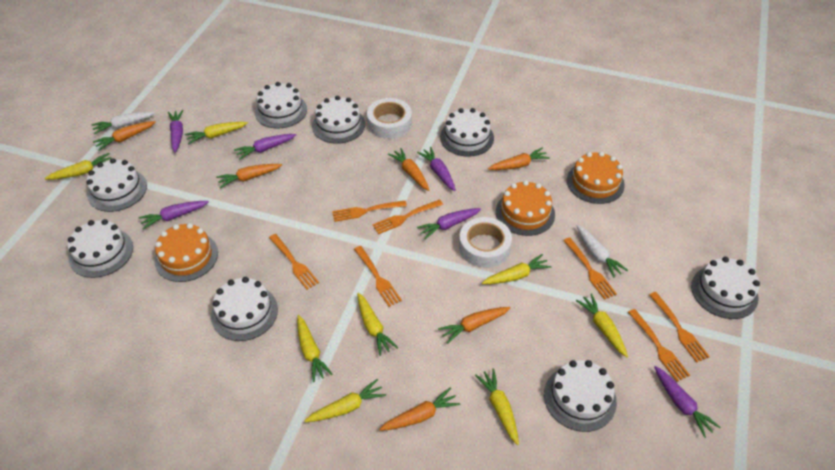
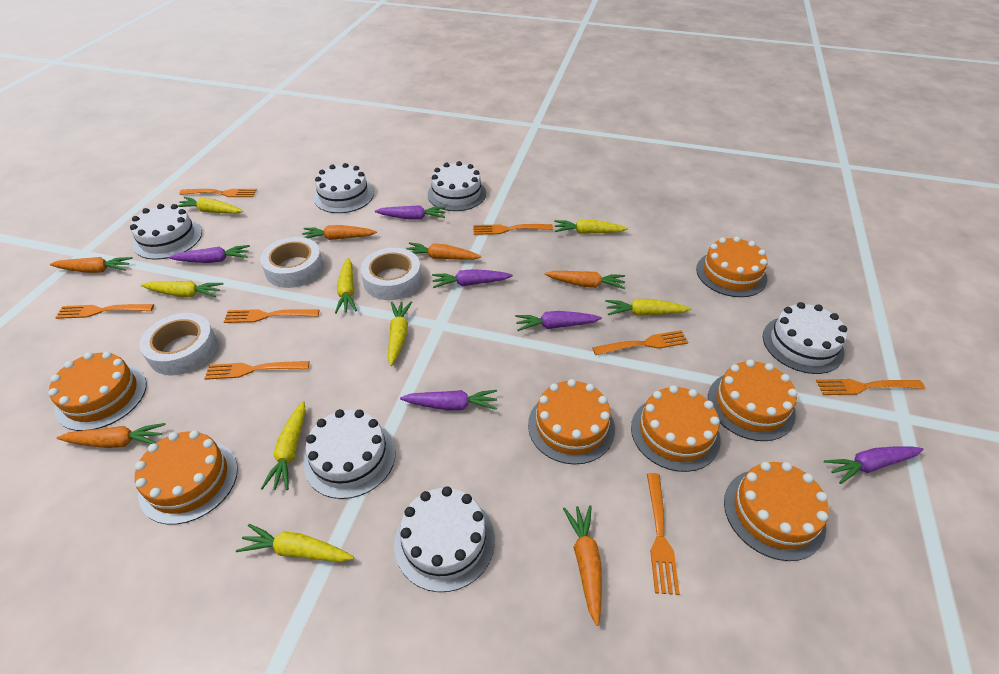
orange cake: 3 -> 7
orange fork: 7 -> 8
white cake: 8 -> 6
white carrot: 2 -> 0
white tape: 2 -> 3

